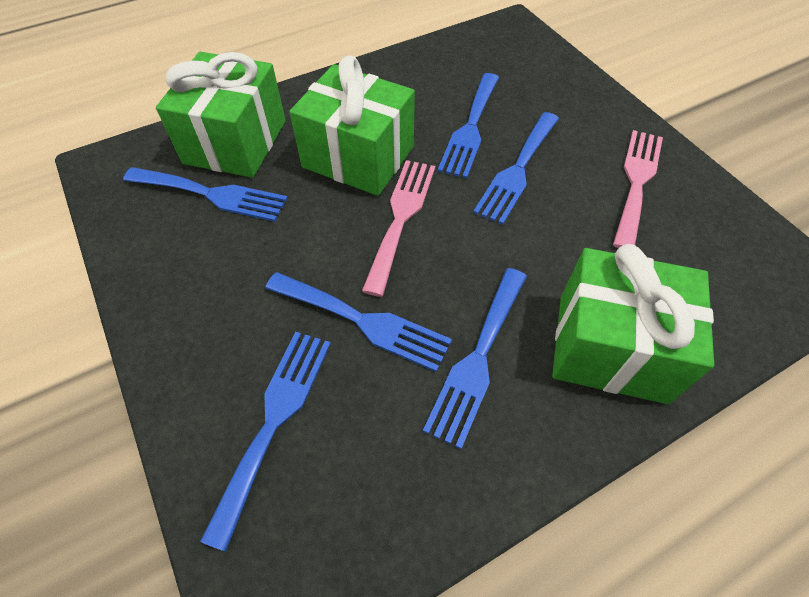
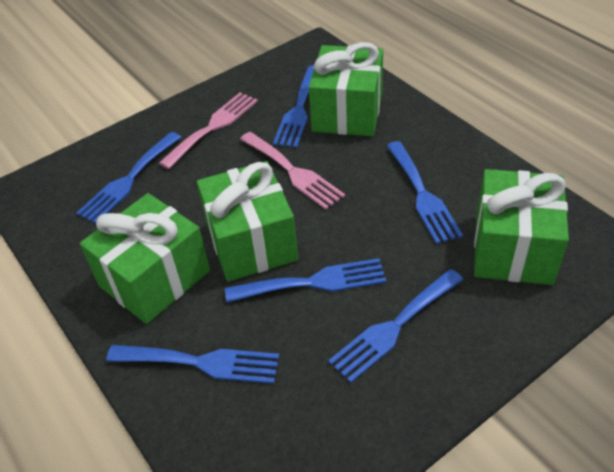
green gift: 3 -> 4

